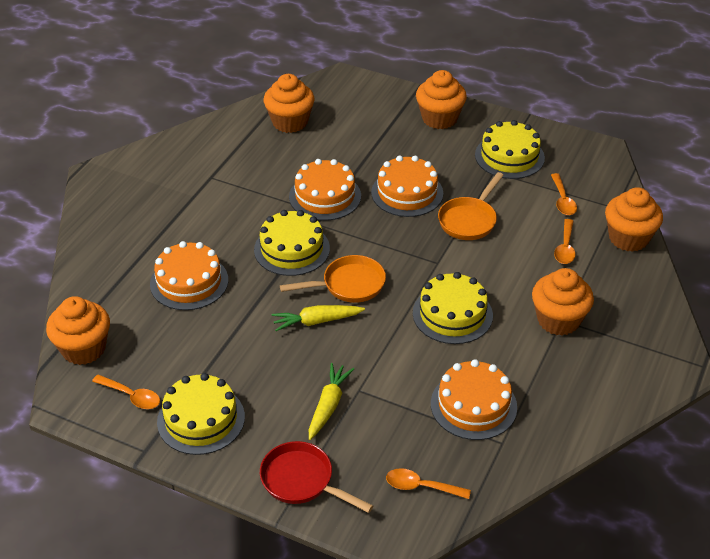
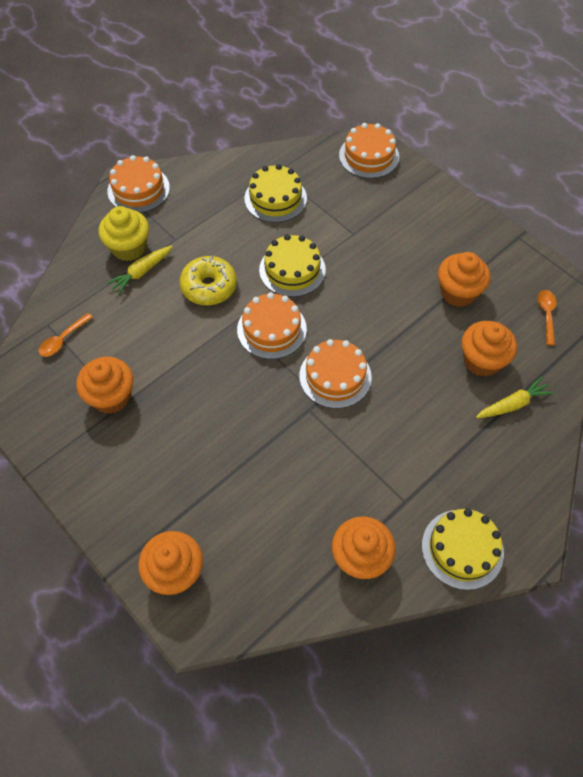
orange pan: 2 -> 0
orange spoon: 4 -> 2
red pan: 1 -> 0
yellow cake: 4 -> 3
yellow cupcake: 0 -> 1
yellow donut: 0 -> 1

